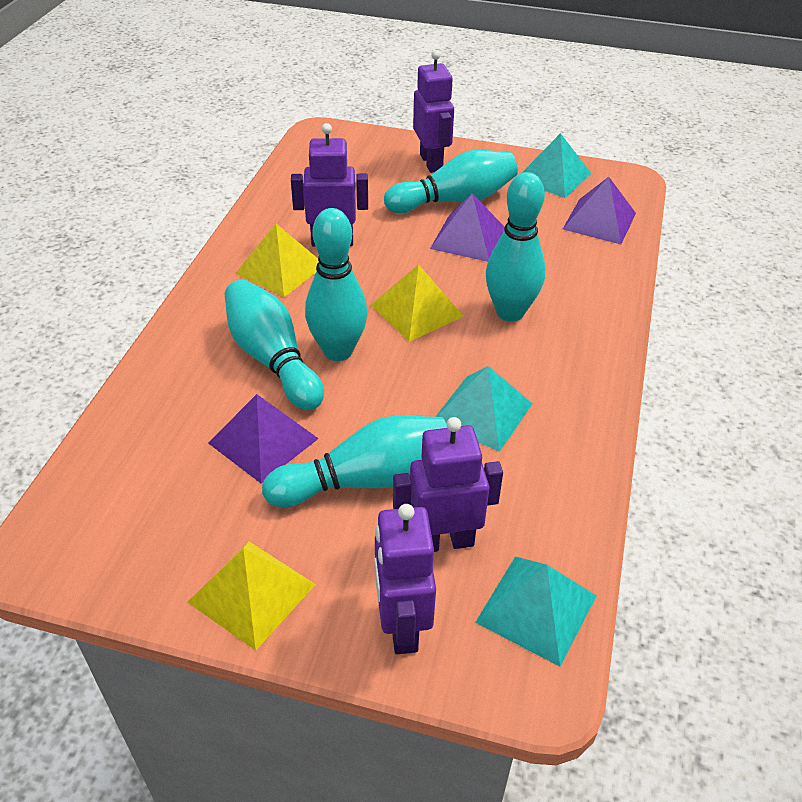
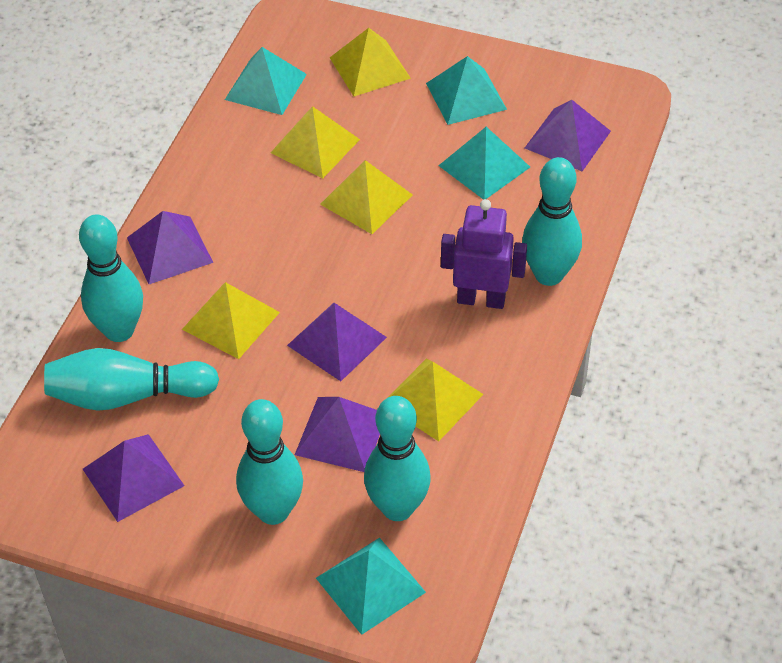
purple pyramid: 3 -> 5
purple robot: 4 -> 1
turquoise pyramid: 3 -> 4
yellow pyramid: 3 -> 5

